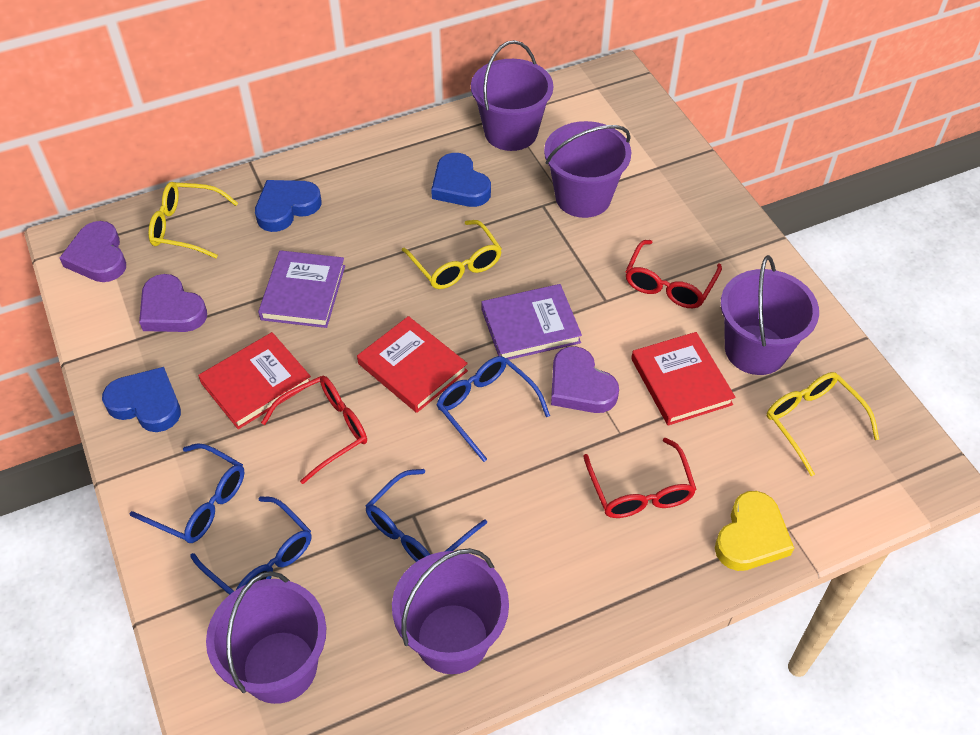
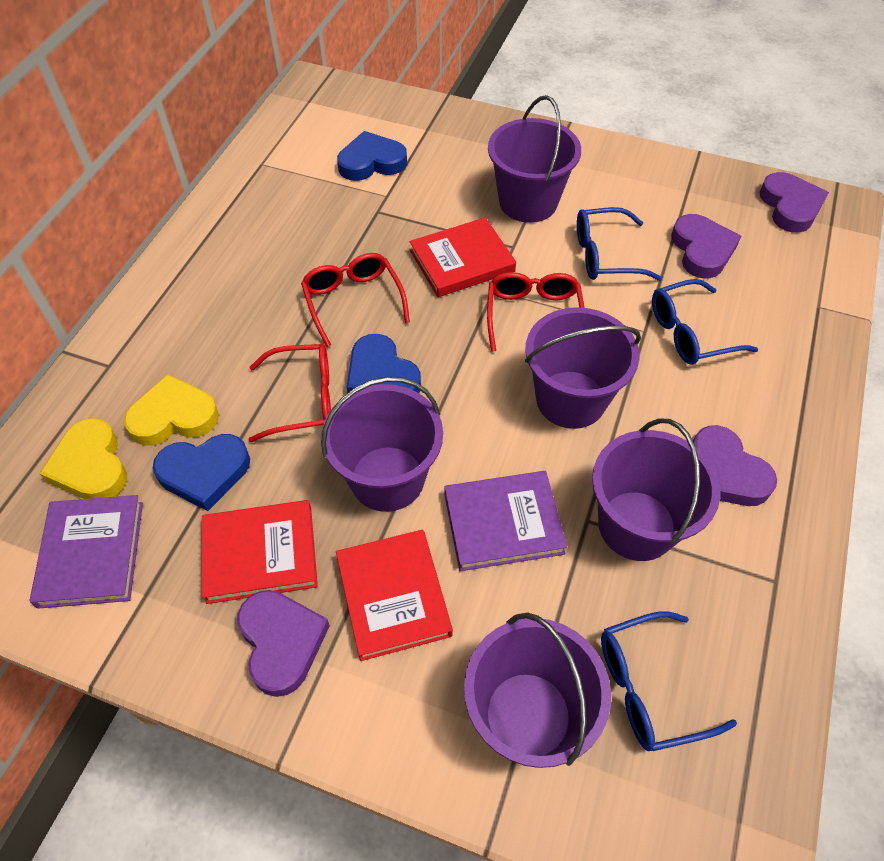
blue glasses: 4 -> 3
purple heart: 3 -> 4
yellow glasses: 3 -> 0
yellow heart: 1 -> 2

